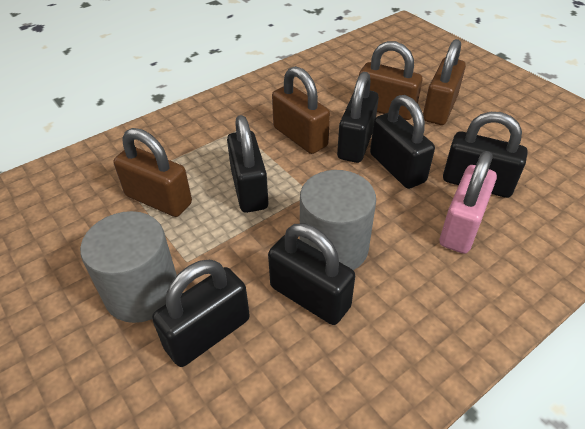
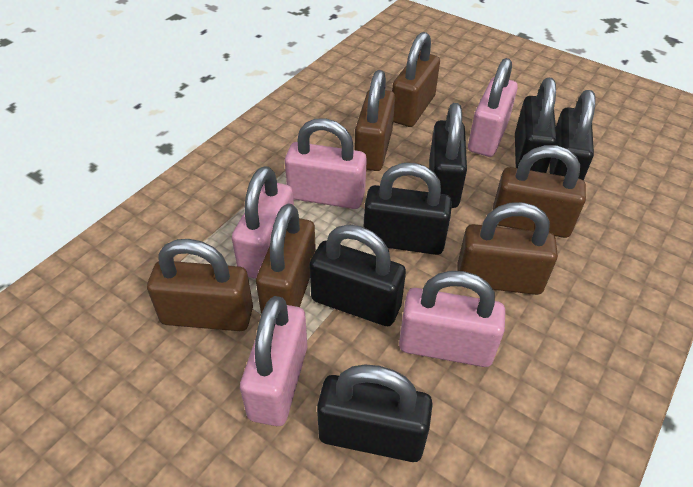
brown padlock: 4 -> 6
grey cylinder: 2 -> 0
pink padlock: 1 -> 5

